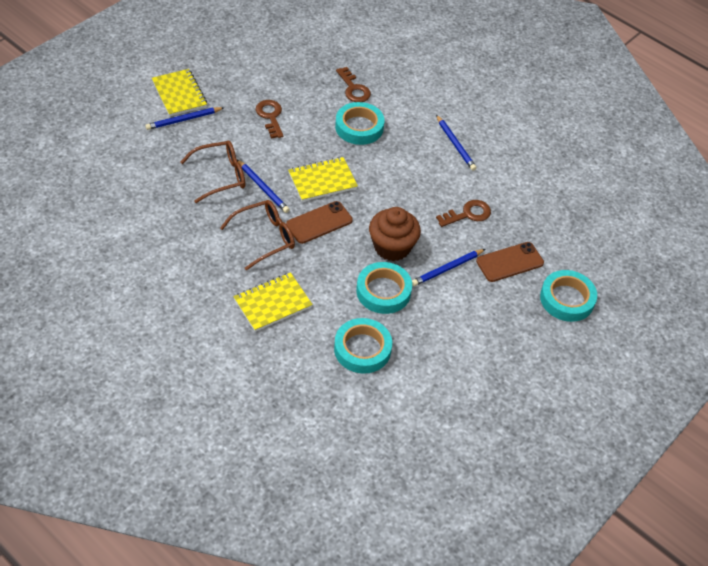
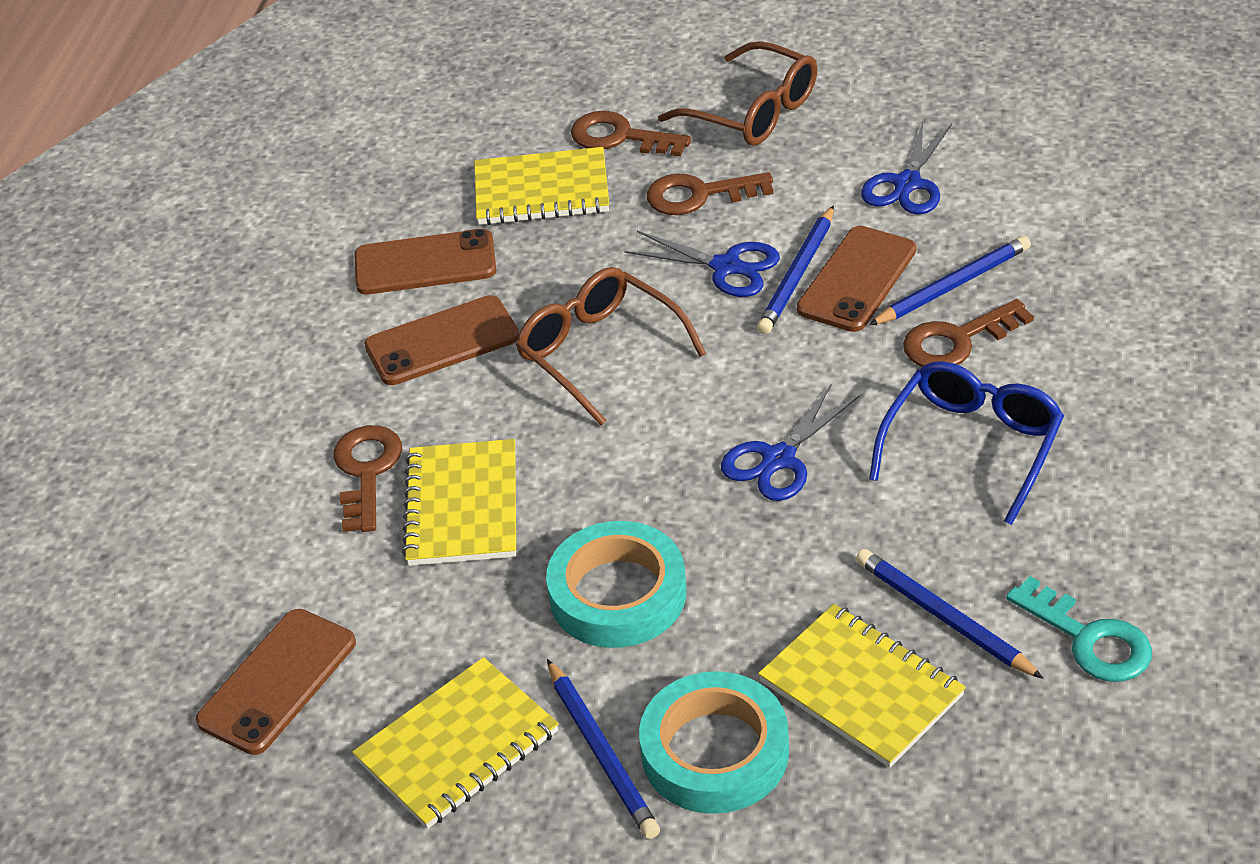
blue glasses: 0 -> 1
blue scissors: 0 -> 3
brown cupcake: 1 -> 0
brown key: 3 -> 4
brown phone: 2 -> 4
turquoise key: 0 -> 1
turquoise tape: 4 -> 2
yellow notebook: 3 -> 4

